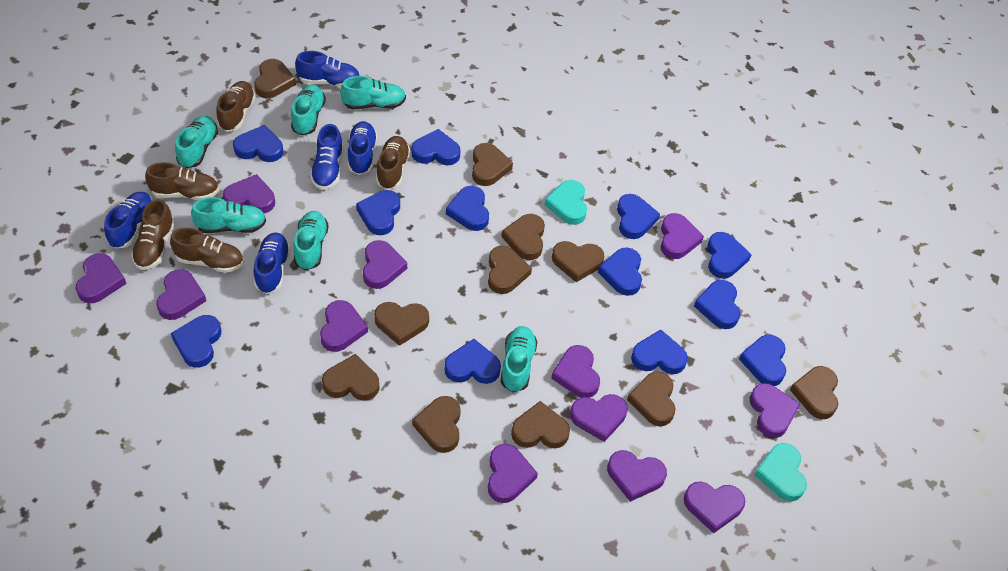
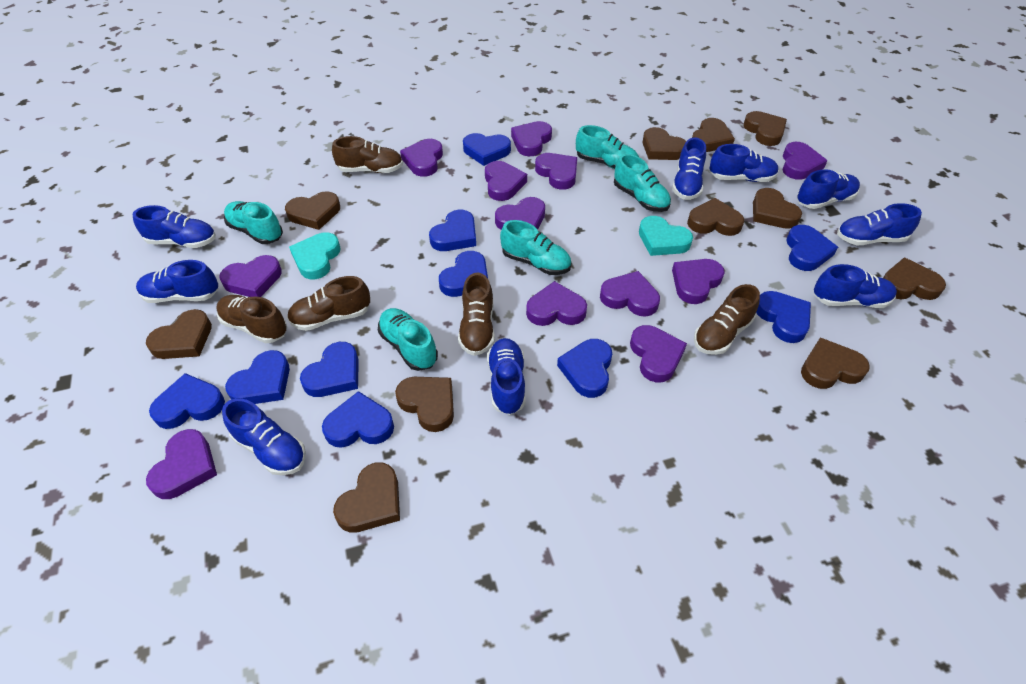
blue heart: 12 -> 10
blue shoe: 5 -> 9
turquoise shoe: 6 -> 5

